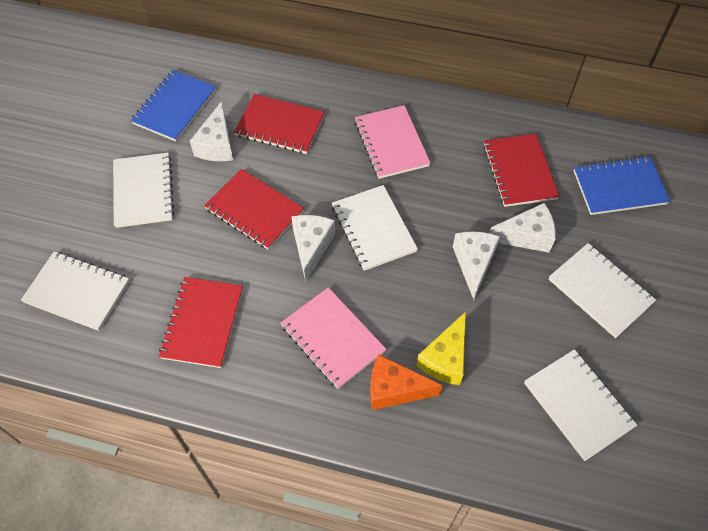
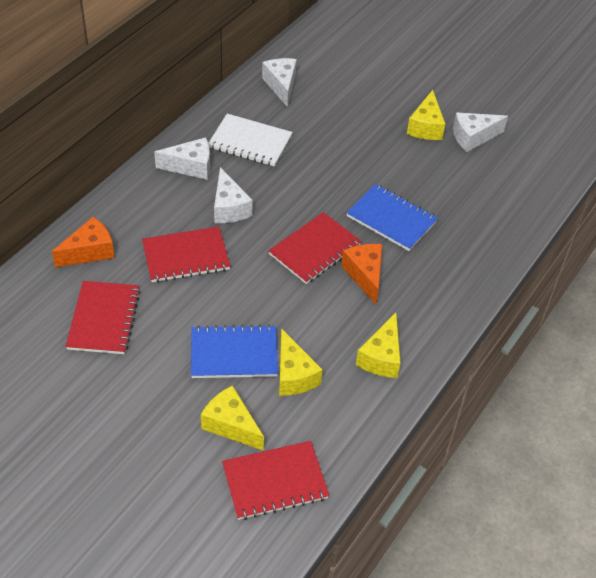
orange cheese: 1 -> 2
pink notebook: 2 -> 0
white notebook: 5 -> 1
yellow cheese: 1 -> 4

